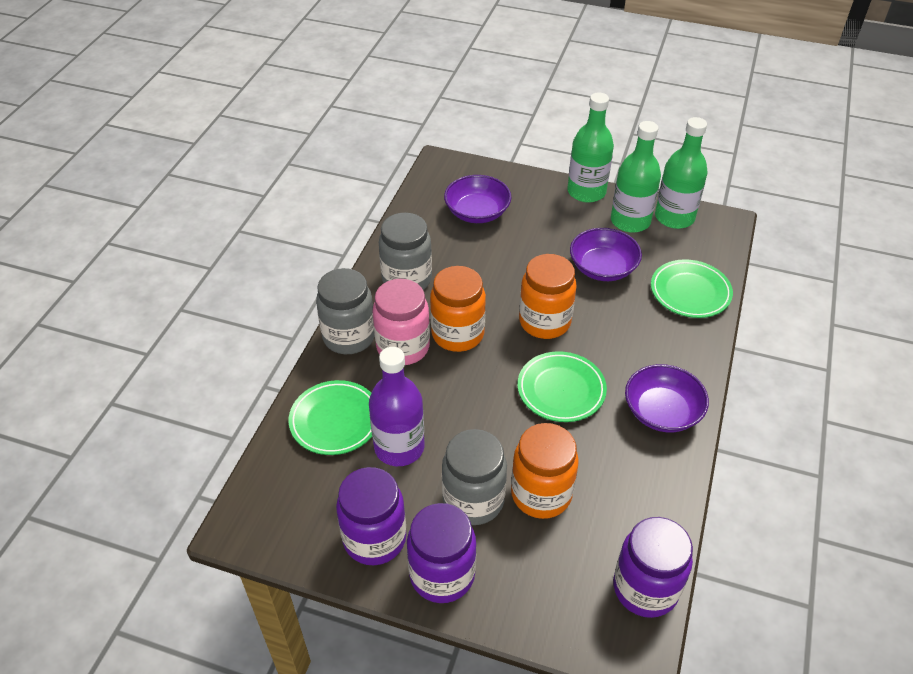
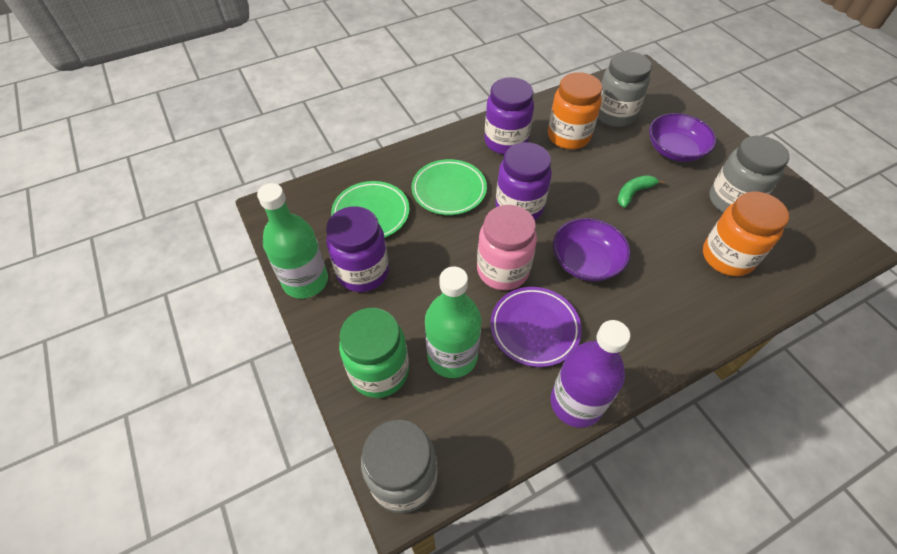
green banana: 0 -> 1
green bottle: 3 -> 2
green jar: 0 -> 1
green plate: 3 -> 2
orange jar: 3 -> 2
purple bowl: 3 -> 2
purple plate: 0 -> 1

